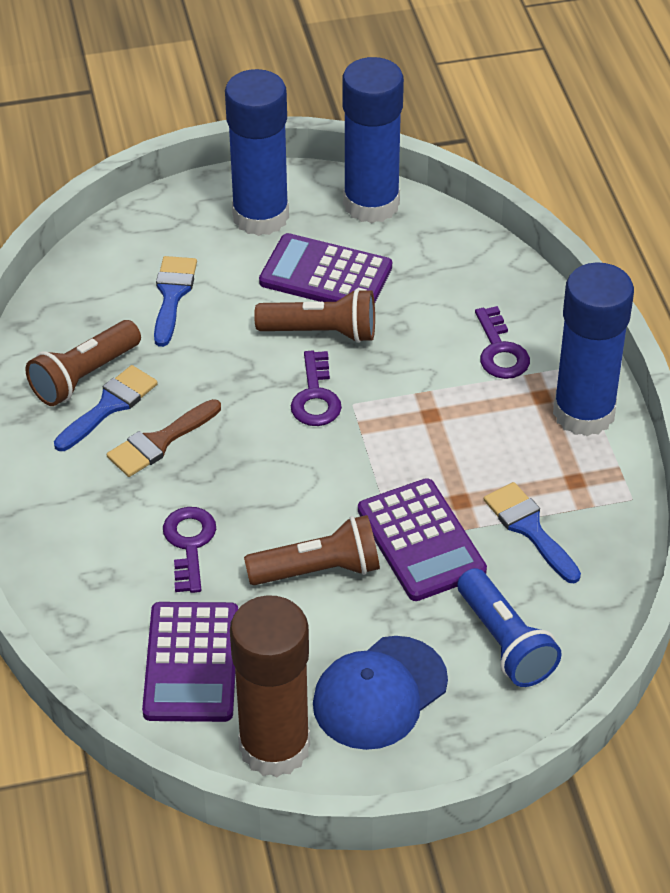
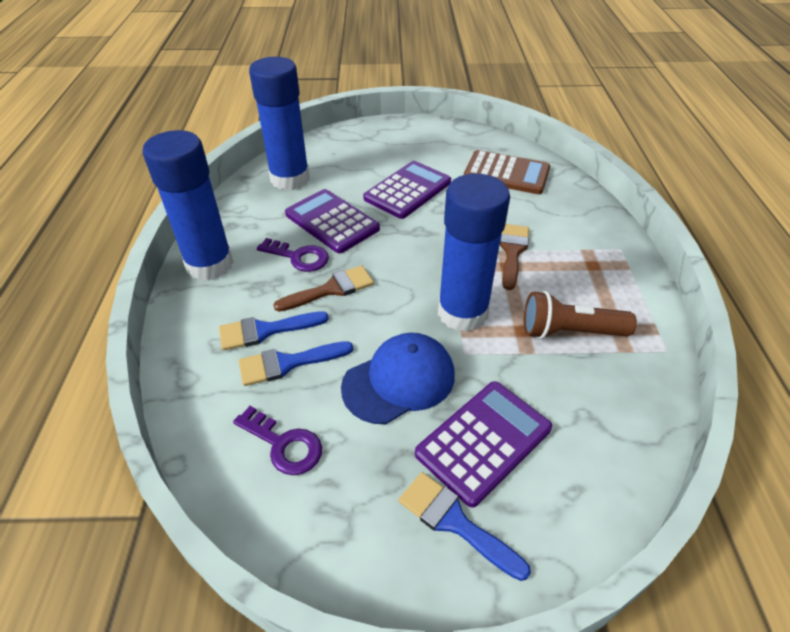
blue flashlight: 1 -> 0
brown brush: 1 -> 2
brown calculator: 0 -> 1
brown flashlight: 3 -> 1
brown glue stick: 1 -> 0
purple key: 3 -> 2

